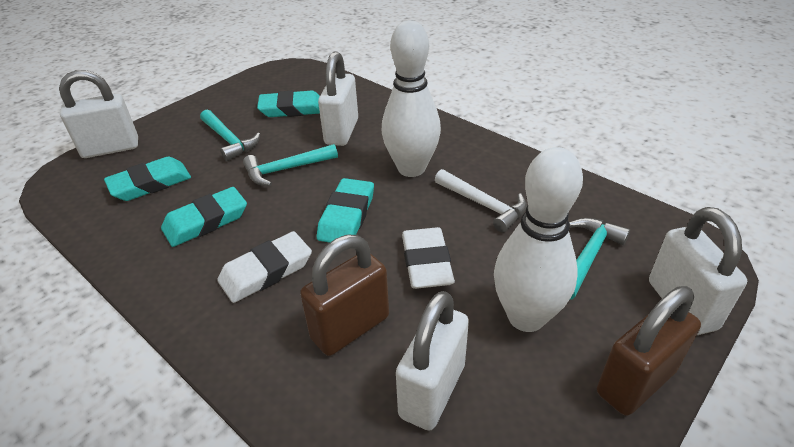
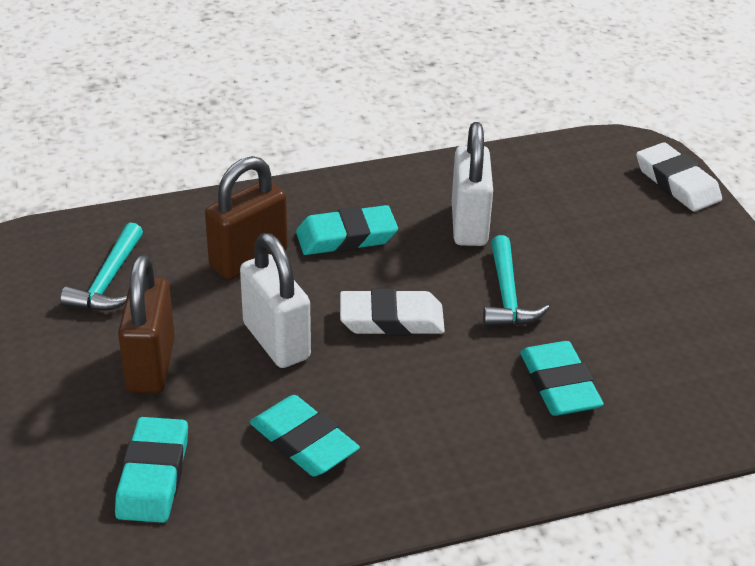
turquoise hammer: 3 -> 2
white bowling pin: 2 -> 0
white hammer: 1 -> 0
white padlock: 4 -> 2

